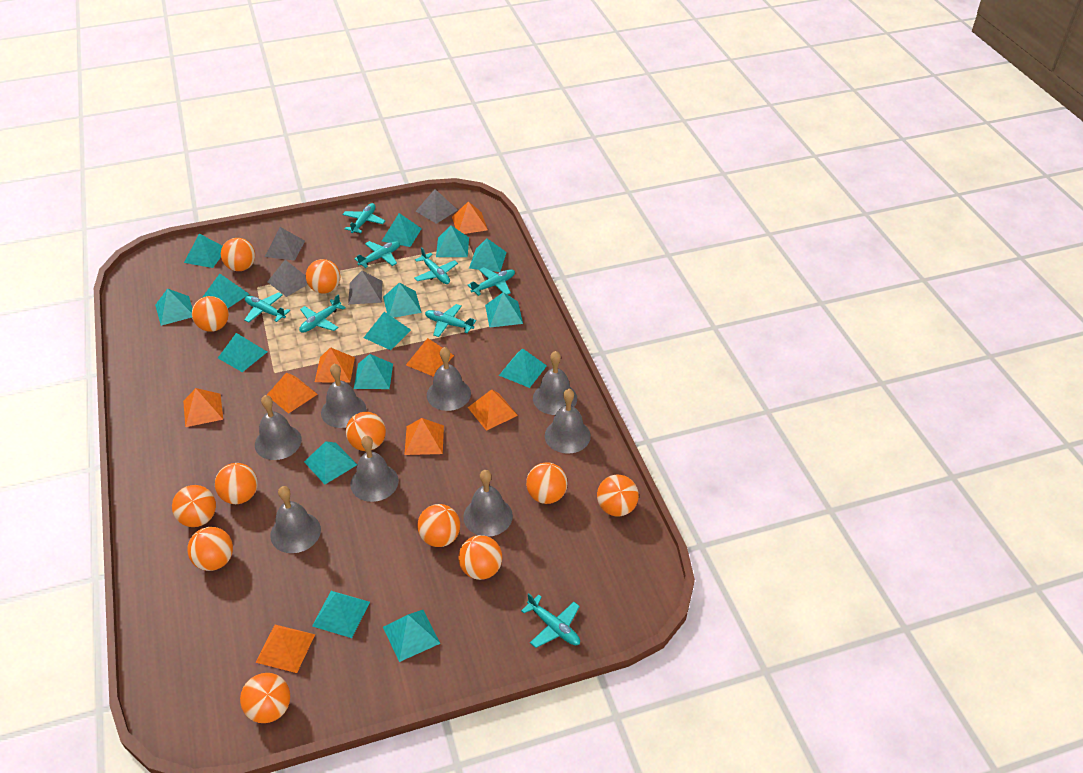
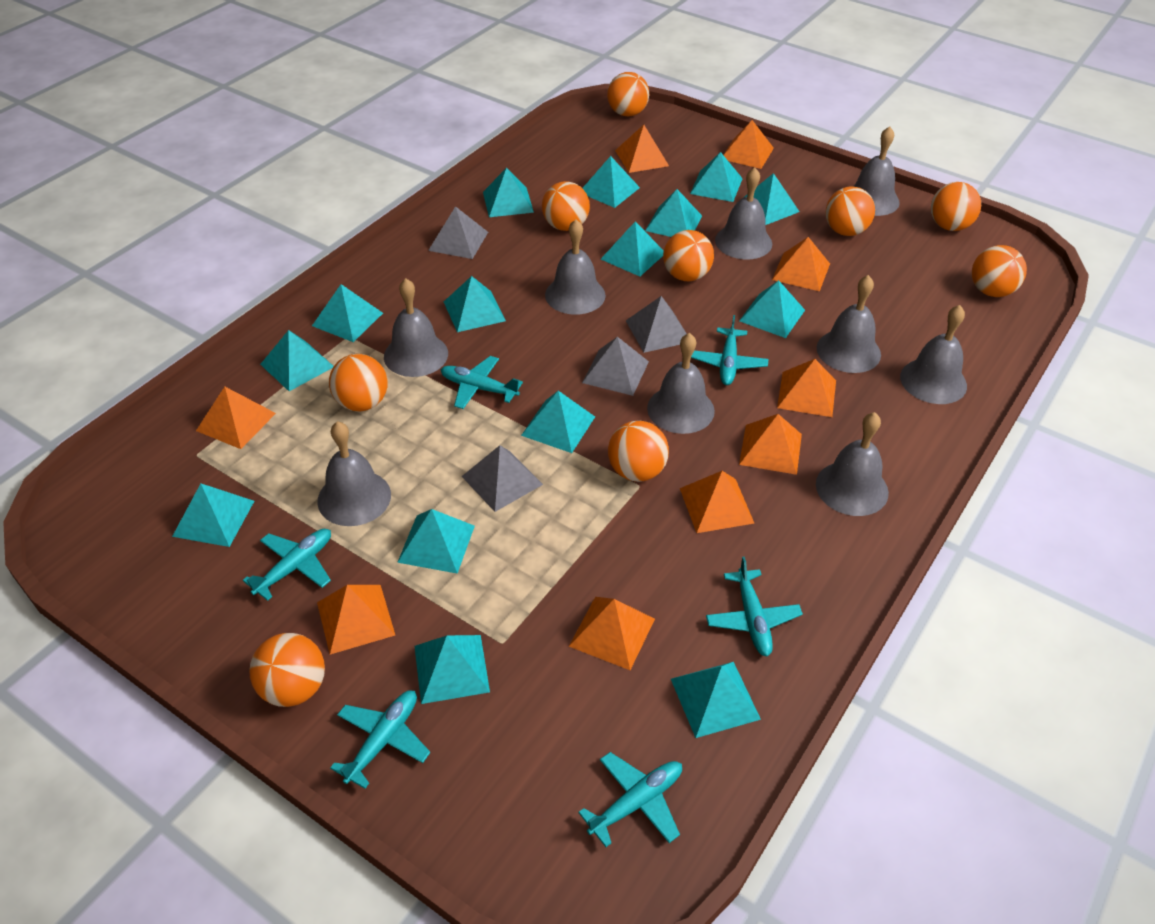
grey bell: 8 -> 9
orange ball: 12 -> 9
orange pyramid: 8 -> 9
turquoise plane: 8 -> 6

